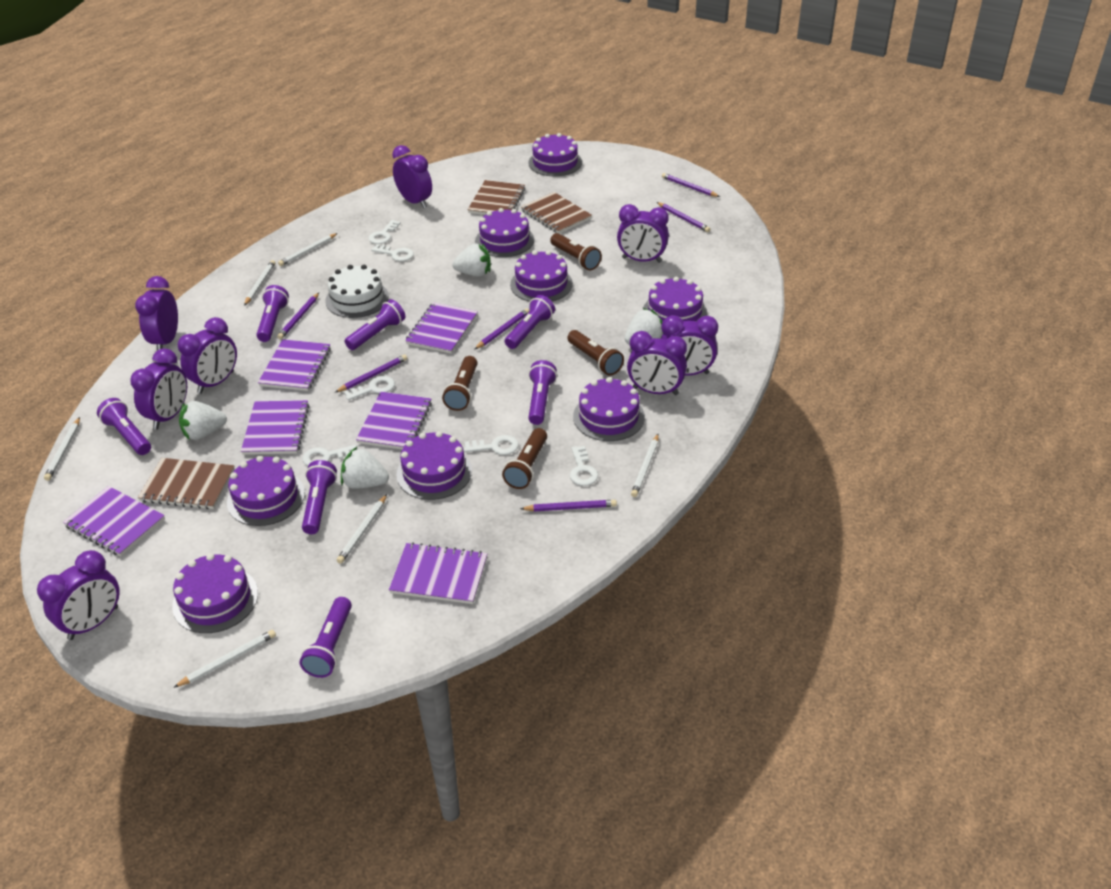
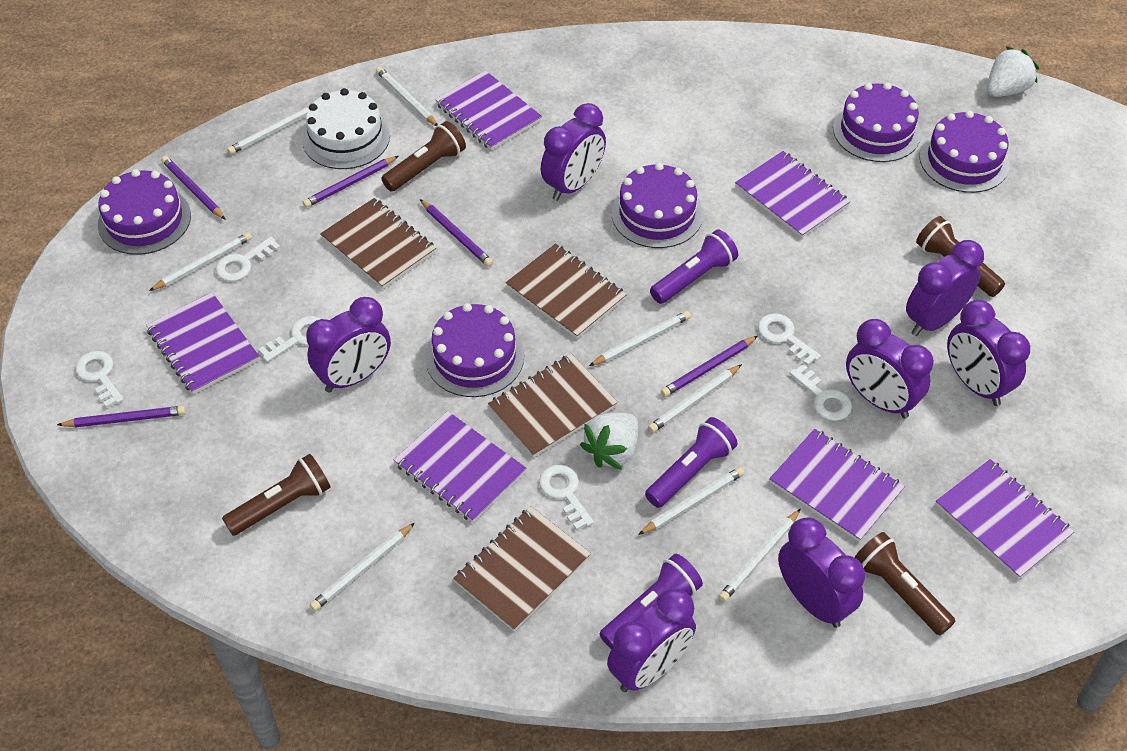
brown notebook: 3 -> 4
purple cake: 8 -> 5
purple clock: 8 -> 7
purple flashlight: 7 -> 3
purple pencil: 6 -> 5
white pencil: 6 -> 8
white strawberry: 4 -> 2

